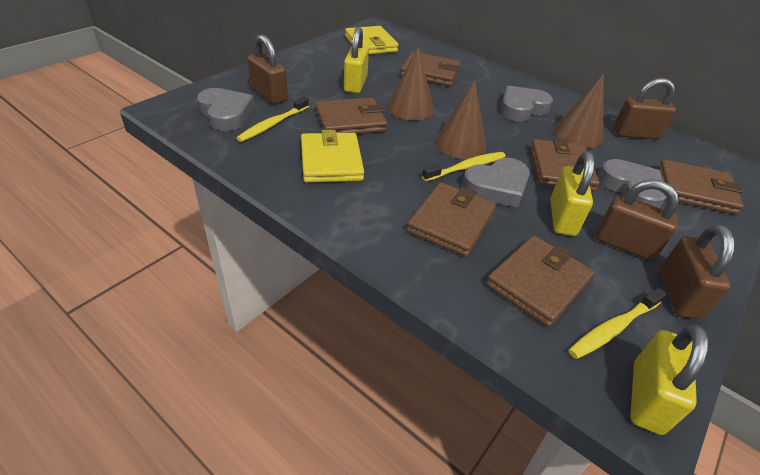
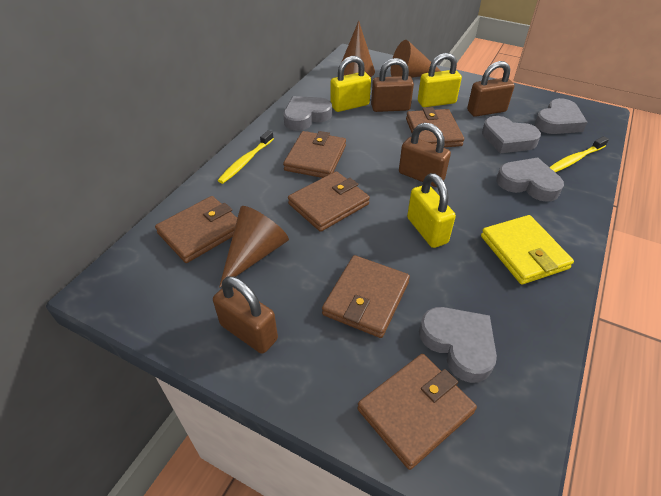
grey heart: 4 -> 5
yellow toothbrush: 3 -> 2
yellow wallet: 2 -> 1

